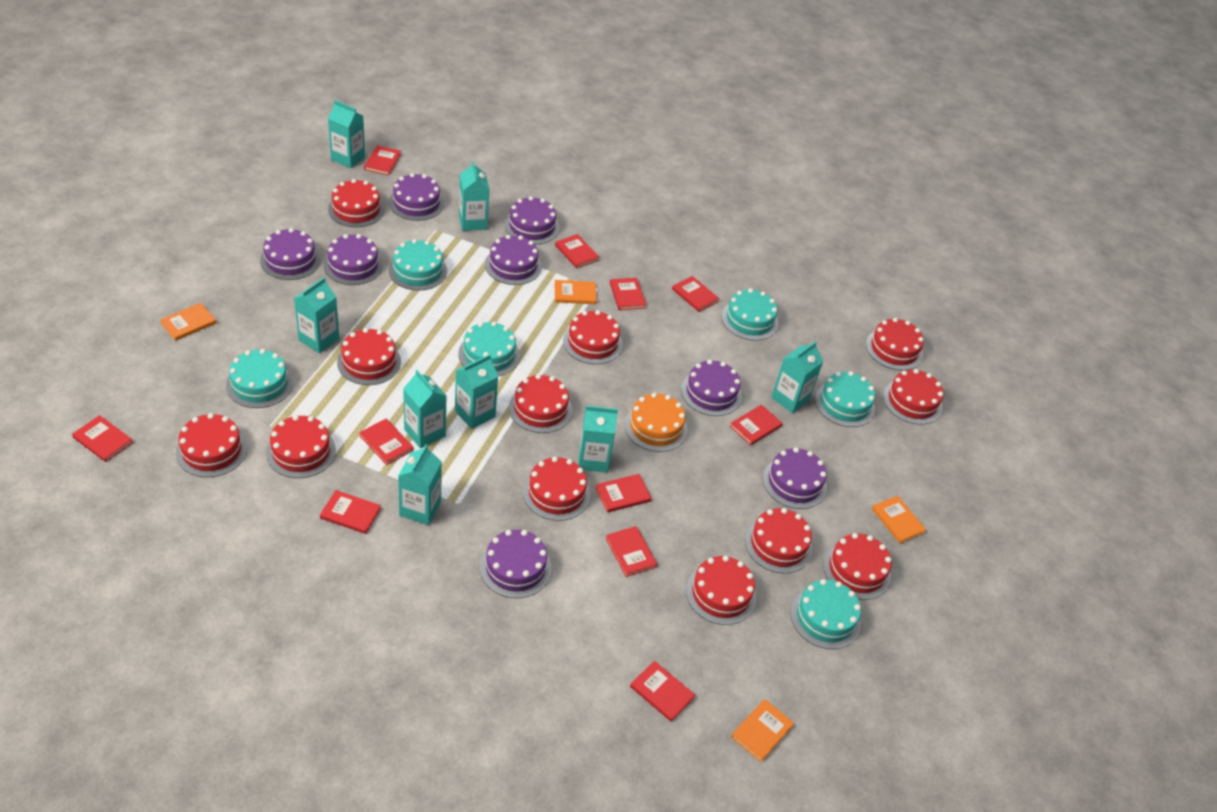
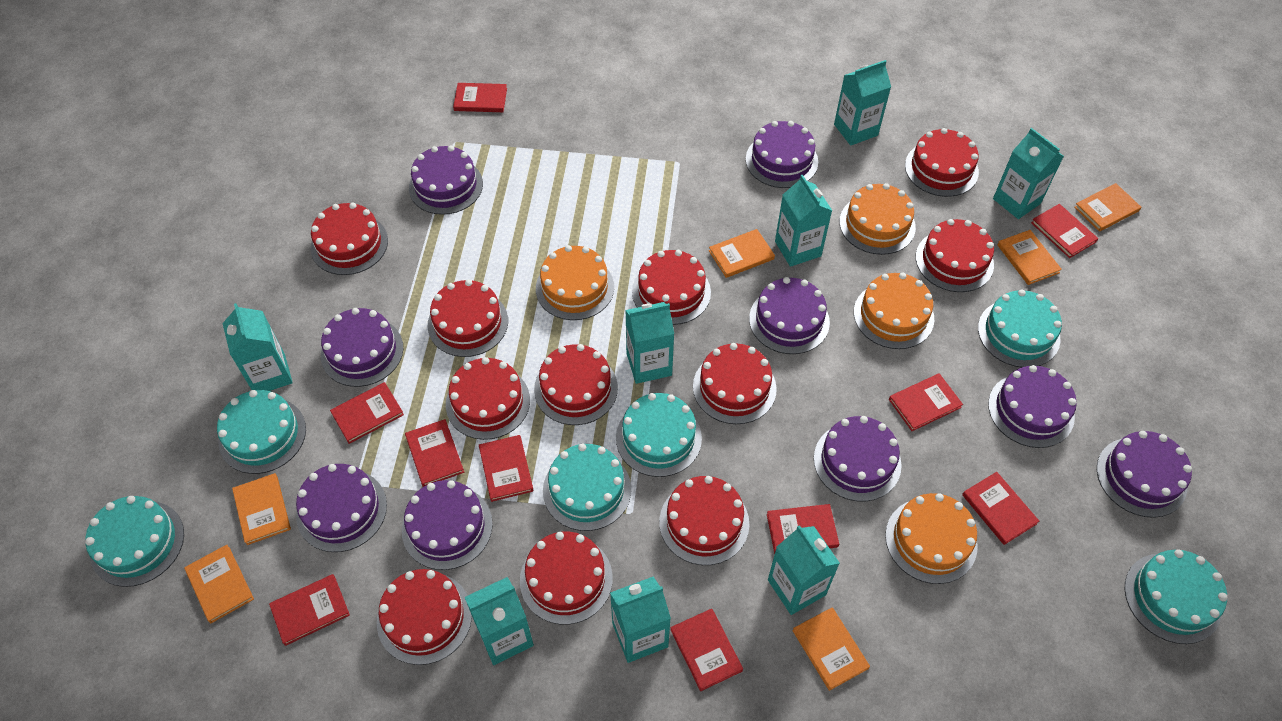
orange book: 4 -> 6
orange cake: 1 -> 4
purple cake: 8 -> 9
red book: 11 -> 10
red cake: 12 -> 11

